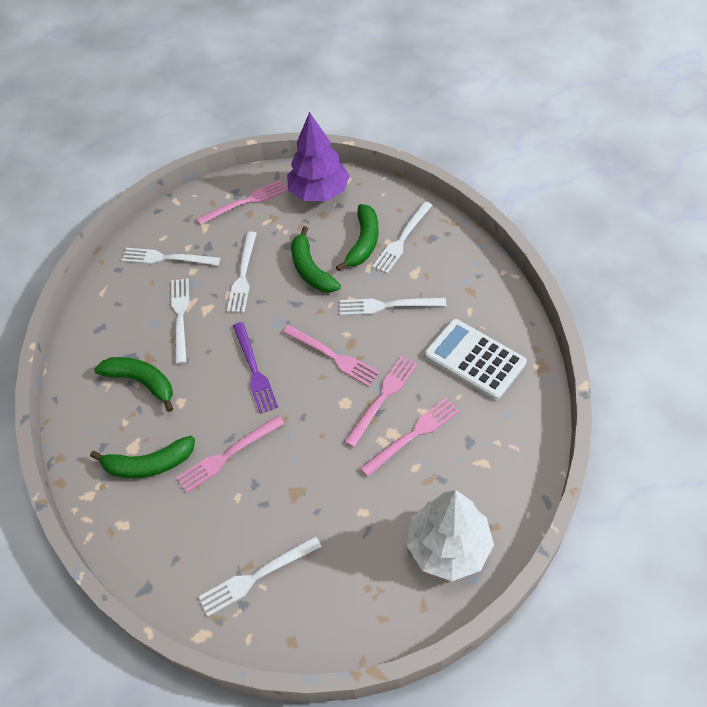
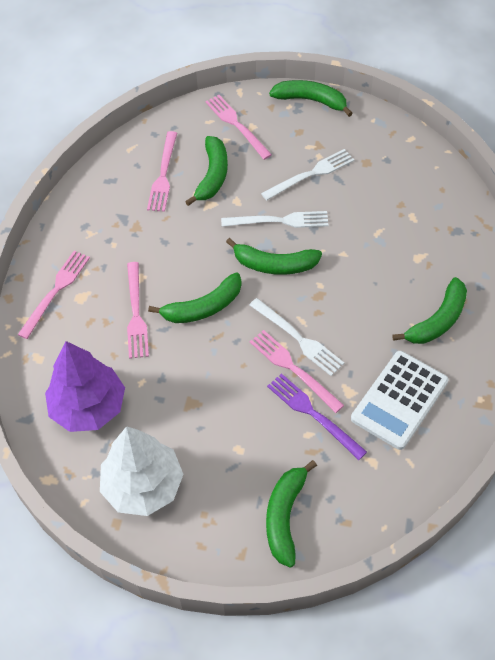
green banana: 4 -> 6
white fork: 6 -> 3

